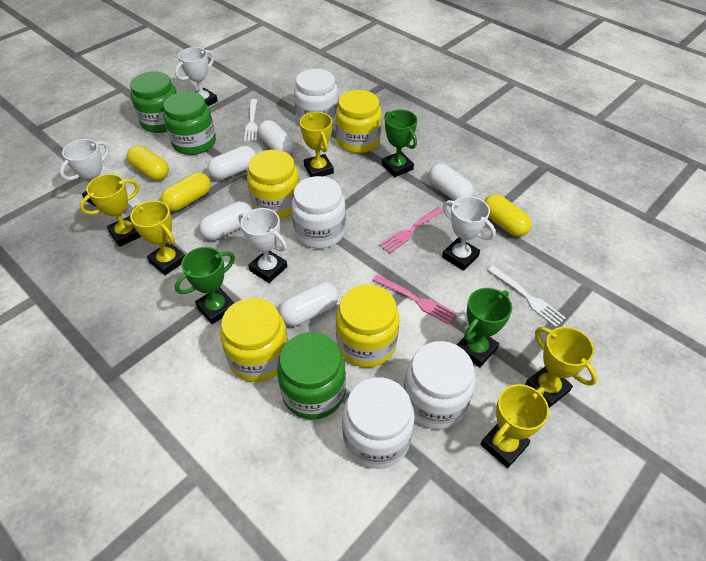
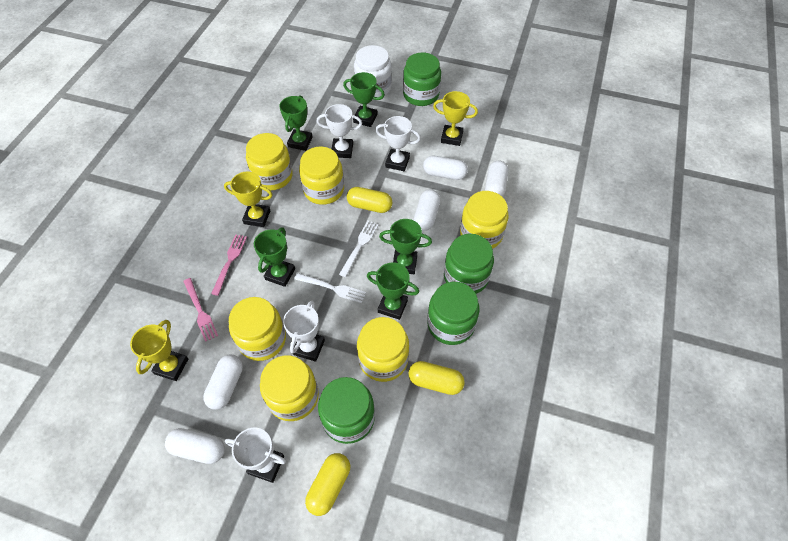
green jar: 3 -> 4
green trophy: 3 -> 5
white jar: 4 -> 1
yellow jar: 4 -> 6
yellow trophy: 5 -> 3

